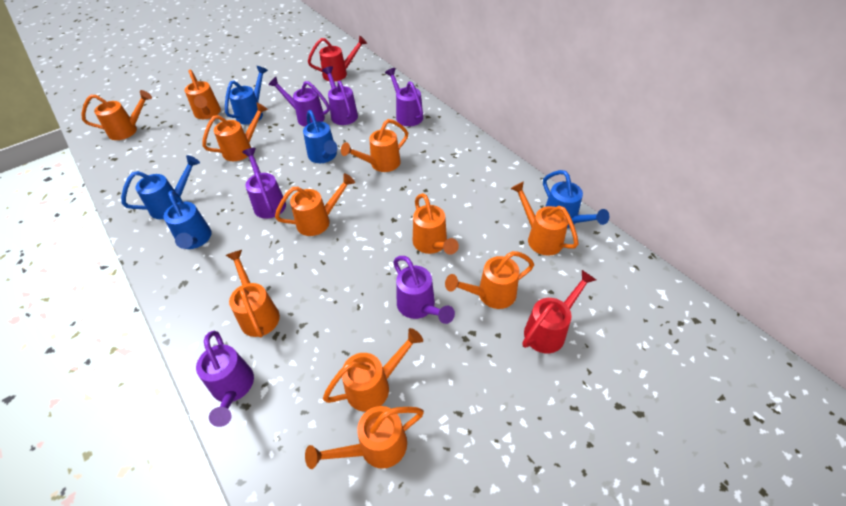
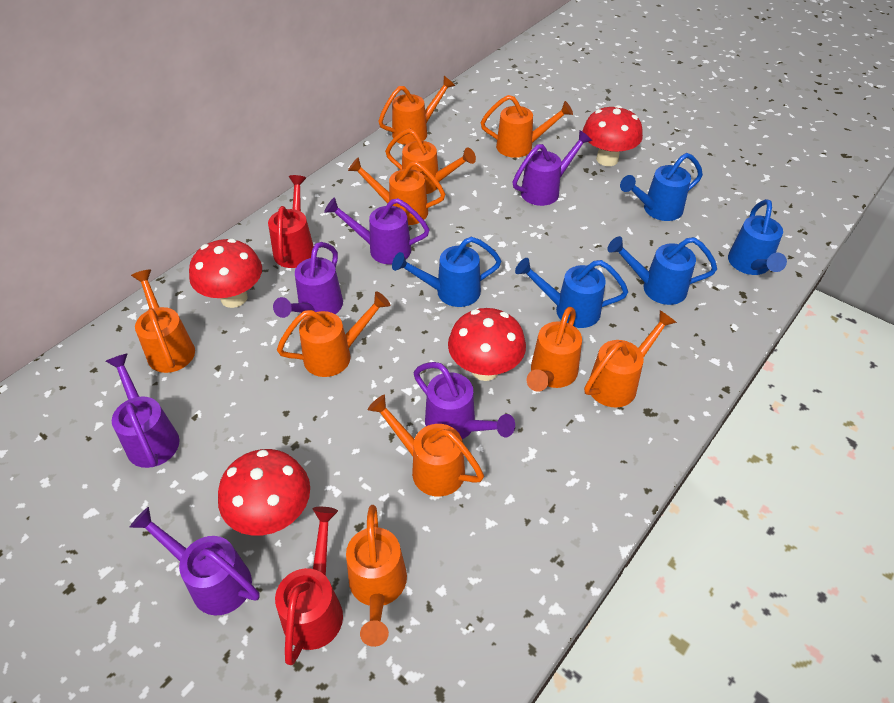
orange watering can: 11 -> 10
red mushroom: 0 -> 4

